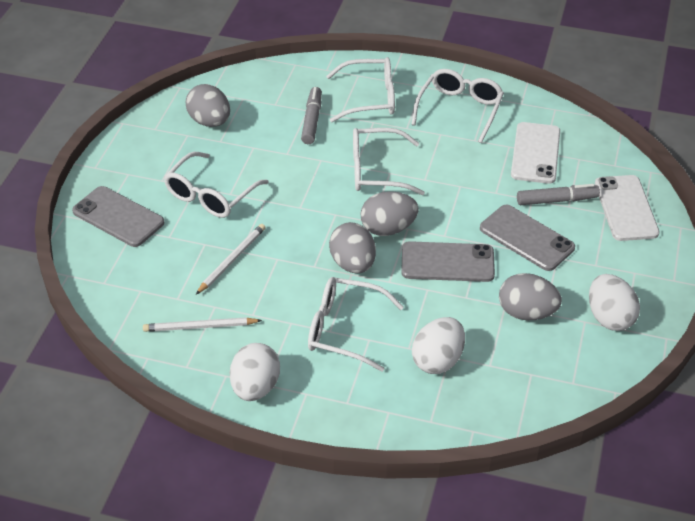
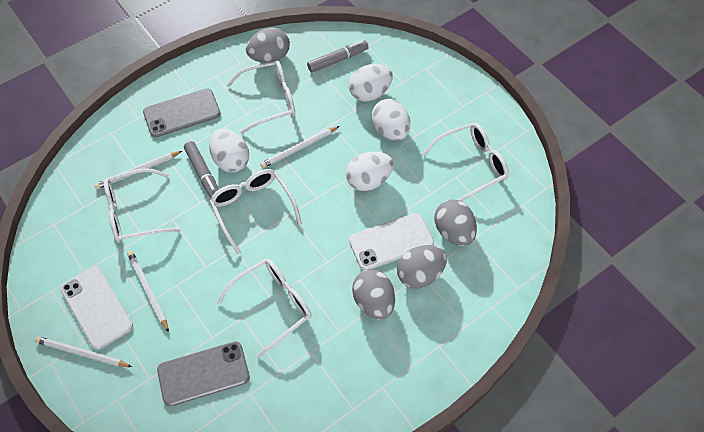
grey phone: 3 -> 2
white egg: 3 -> 4
white pencil: 2 -> 4

